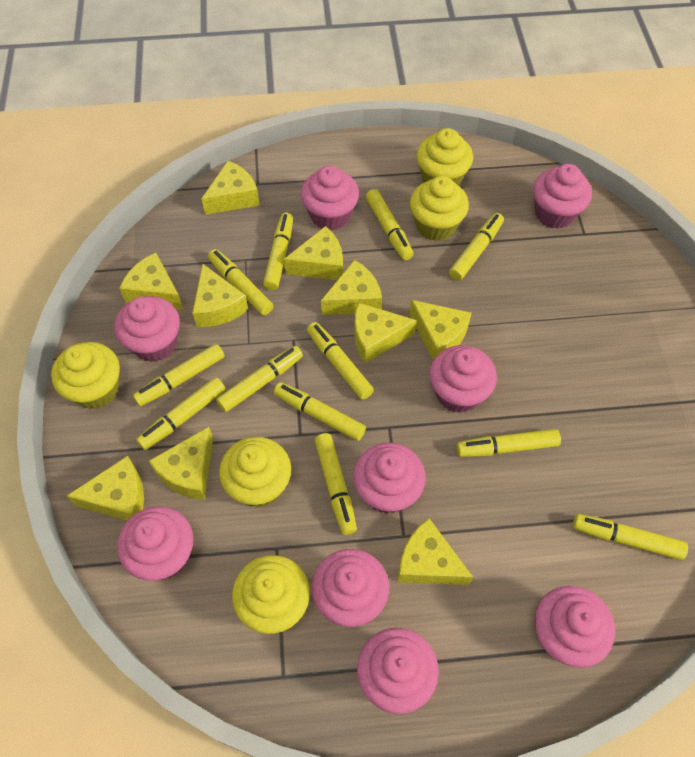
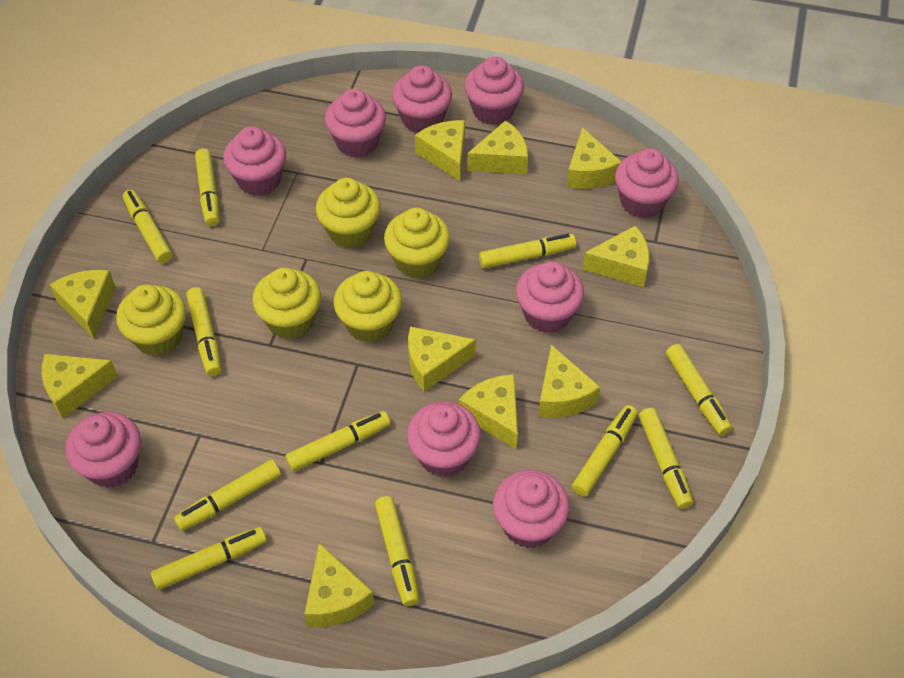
yellow marker: 12 -> 11

